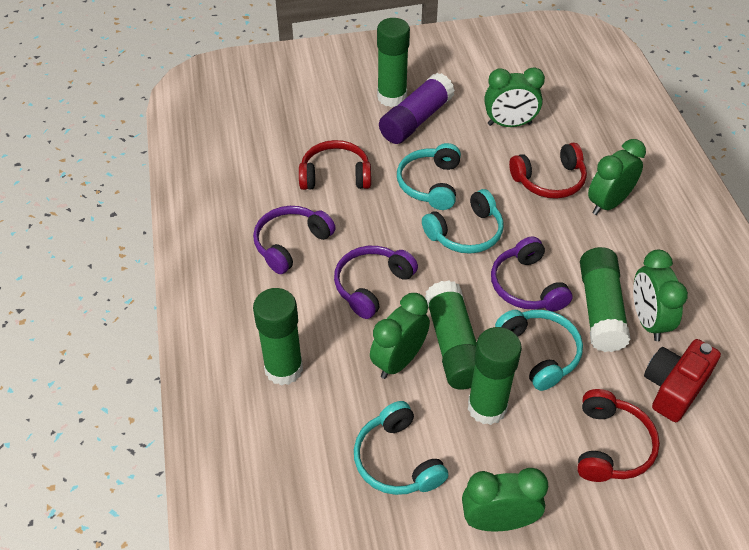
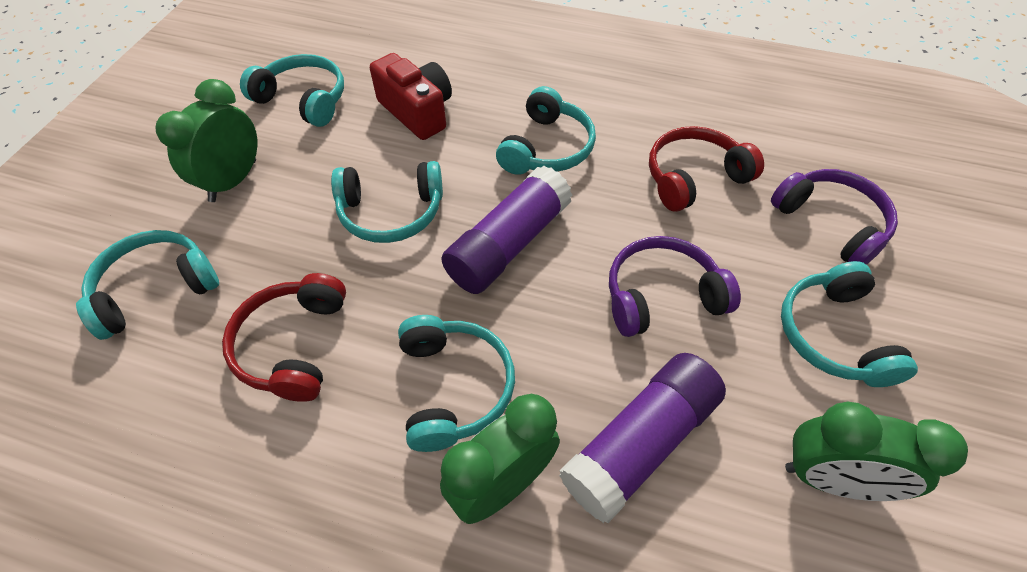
green clock: 5 -> 3
green glue stick: 5 -> 0
purple glue stick: 1 -> 2
purple headphones: 3 -> 2
red headphones: 3 -> 2
turquoise headphones: 4 -> 6

